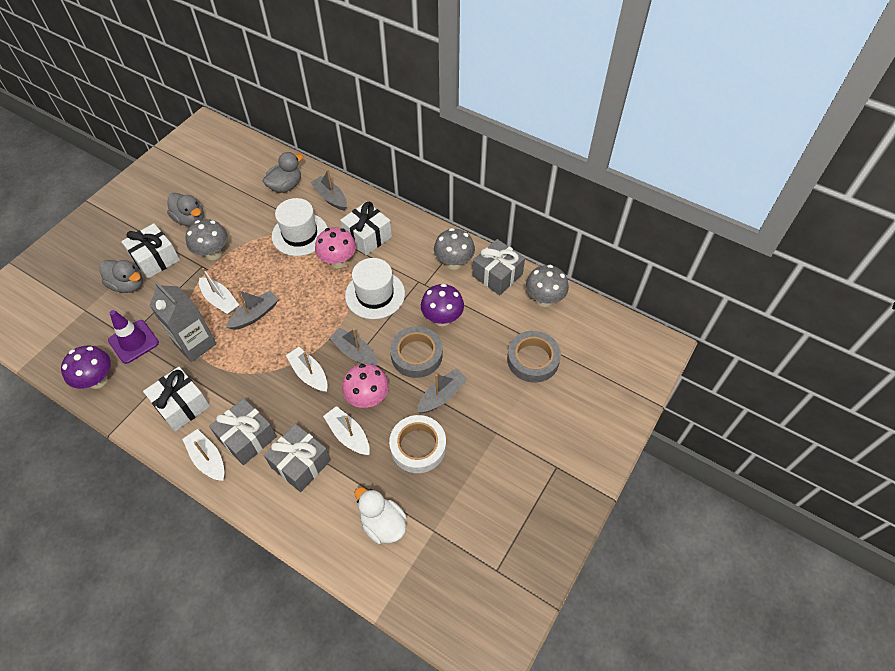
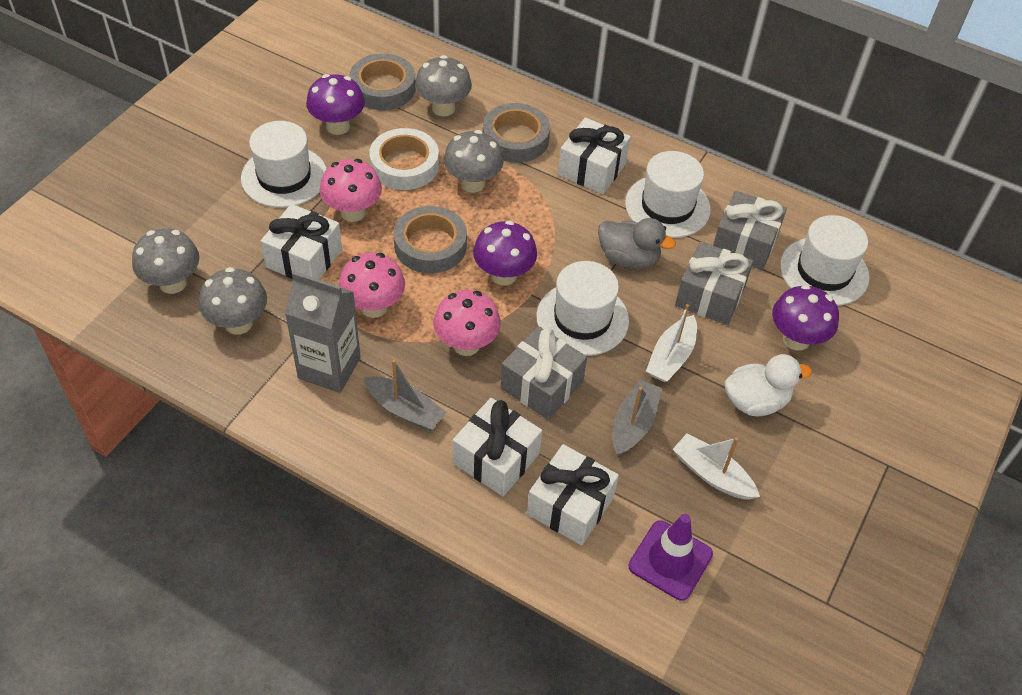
grey boat: 4 -> 2
grey duck: 3 -> 1
grey mushroom: 3 -> 4
grey tape: 2 -> 3
pink mushroom: 2 -> 3
purple mushroom: 2 -> 3
white boat: 4 -> 2
white gift: 3 -> 4
white hat: 2 -> 4

